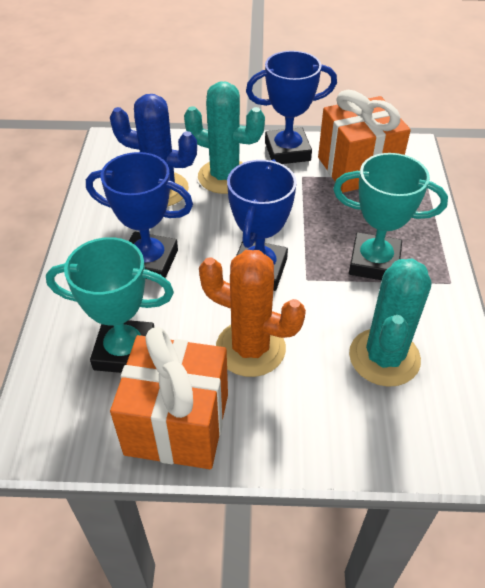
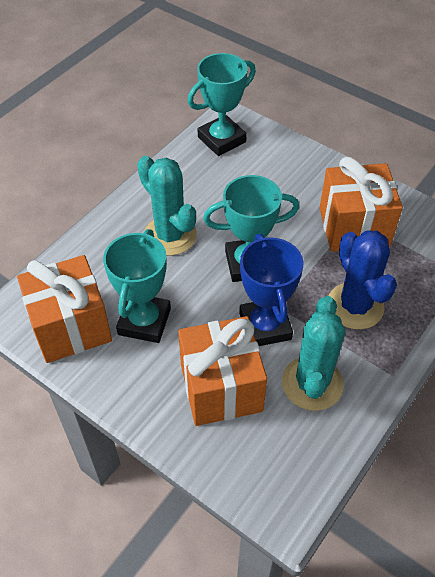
blue trophy: 3 -> 1
orange cactus: 1 -> 0
orange gift: 2 -> 3
turquoise trophy: 2 -> 3

